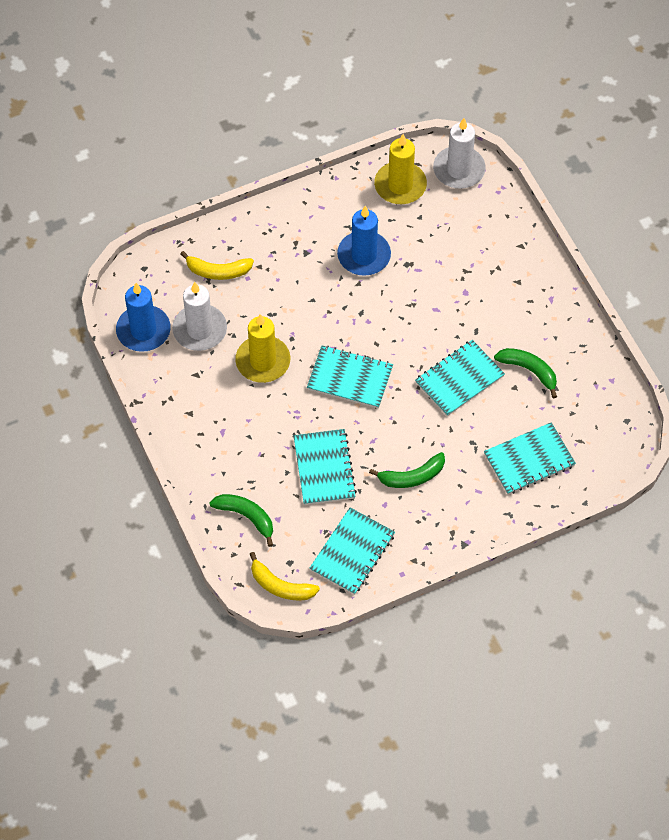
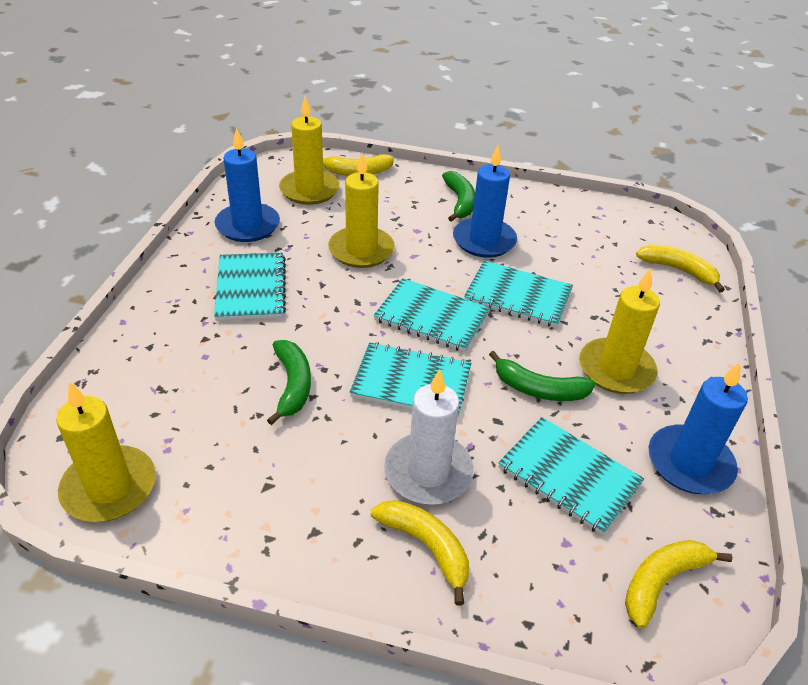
blue candle: 2 -> 3
white candle: 2 -> 1
yellow banana: 2 -> 4
yellow candle: 2 -> 4

